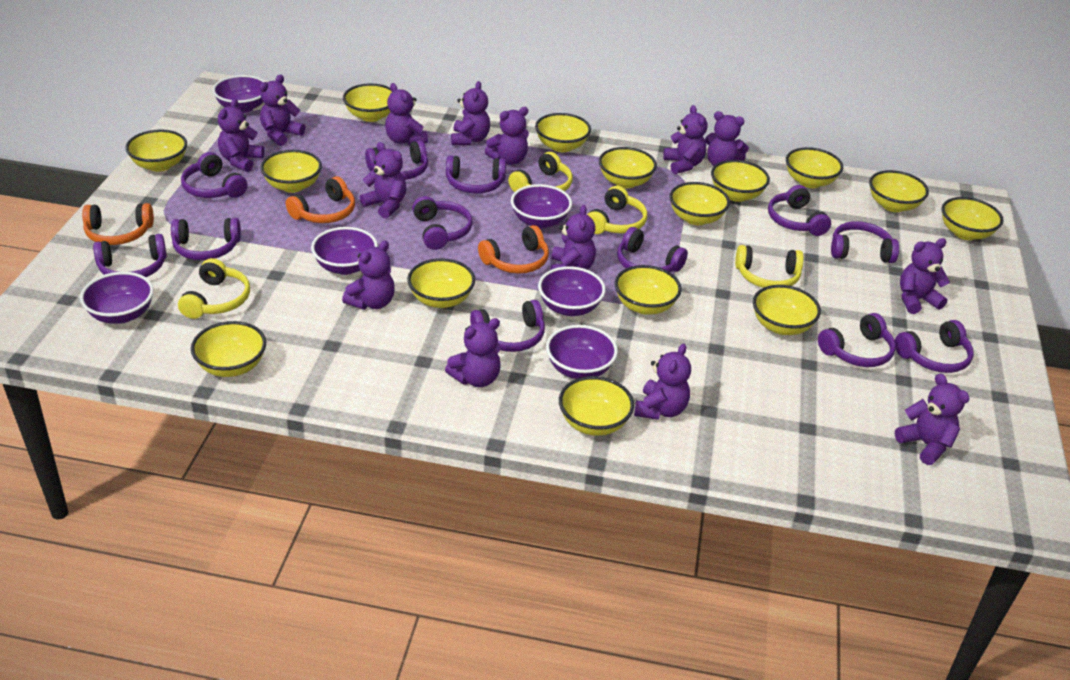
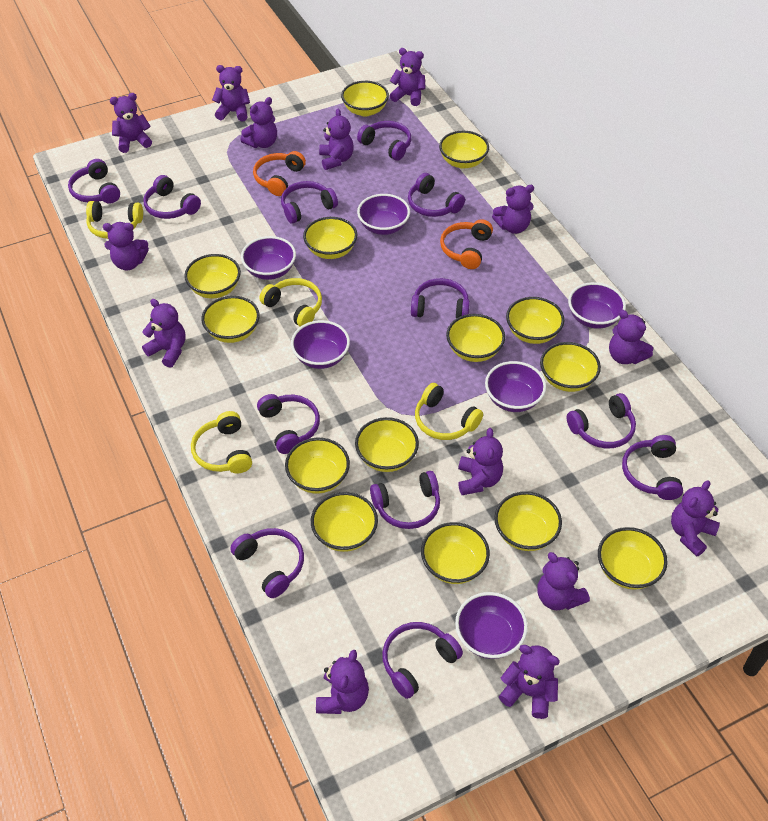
orange headphones: 3 -> 2
yellow bowl: 15 -> 14

